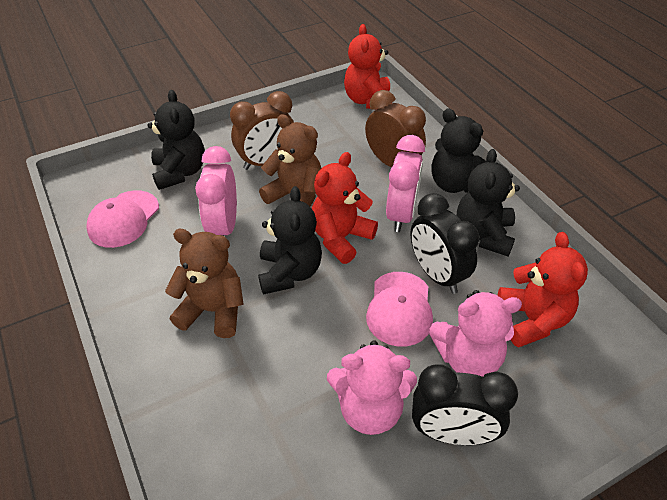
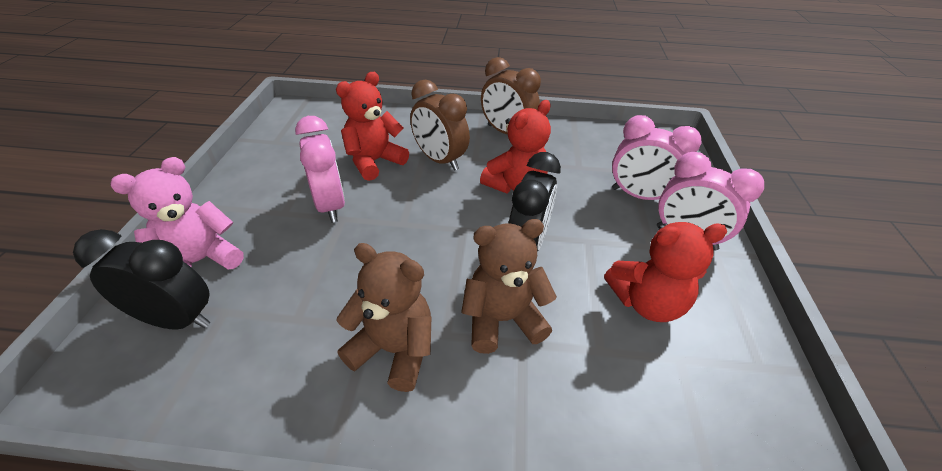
black teddy bear: 4 -> 0
pink cap: 2 -> 0
pink clock: 2 -> 3
pink teddy bear: 2 -> 1

